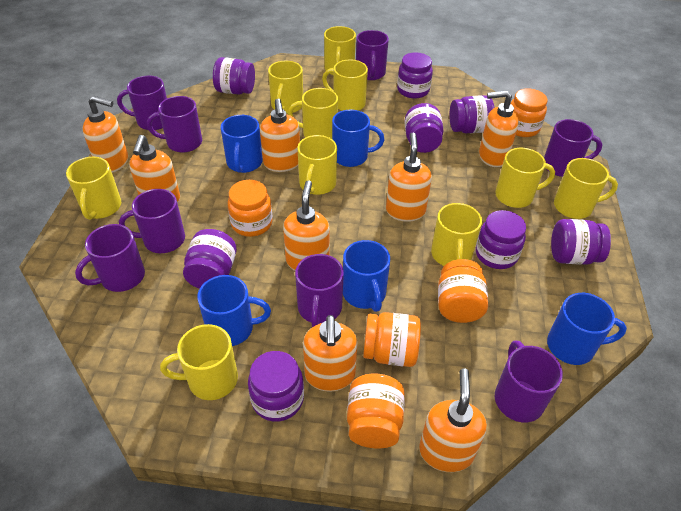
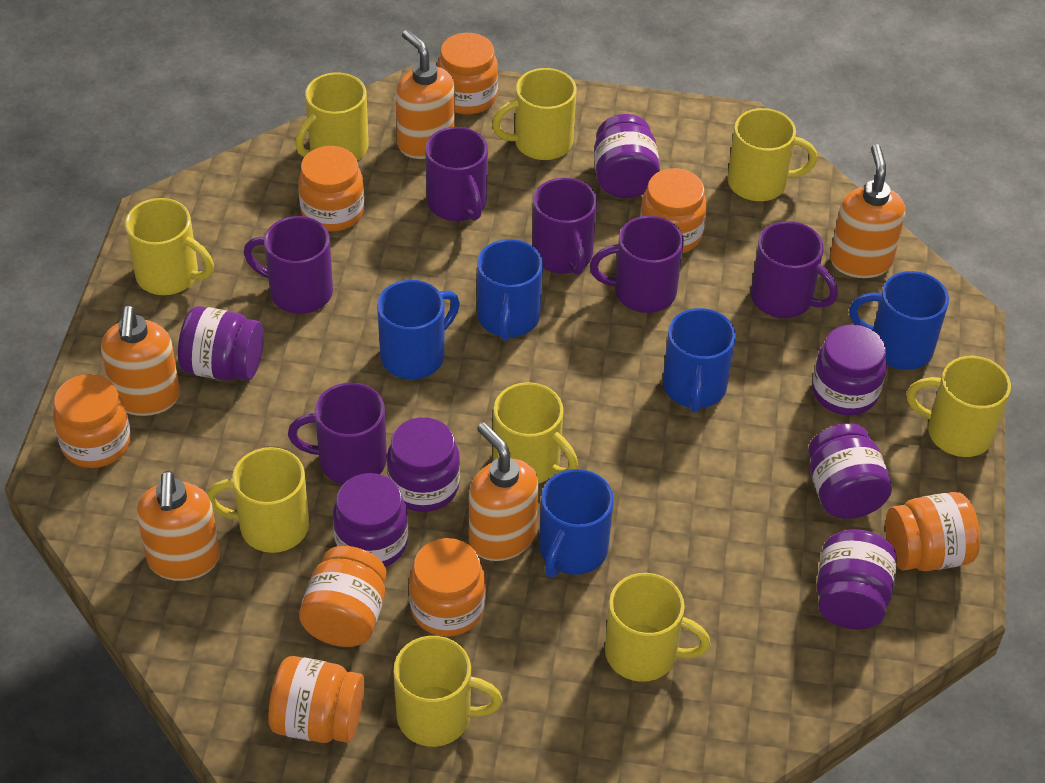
orange jar: 5 -> 8
orange soap dispenser: 8 -> 5
purple jar: 8 -> 7
purple mug: 8 -> 6
yellow mug: 10 -> 9

